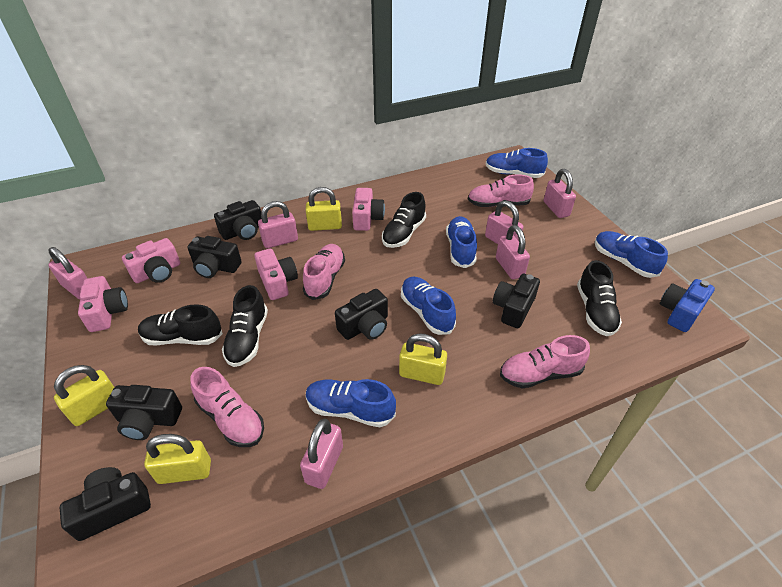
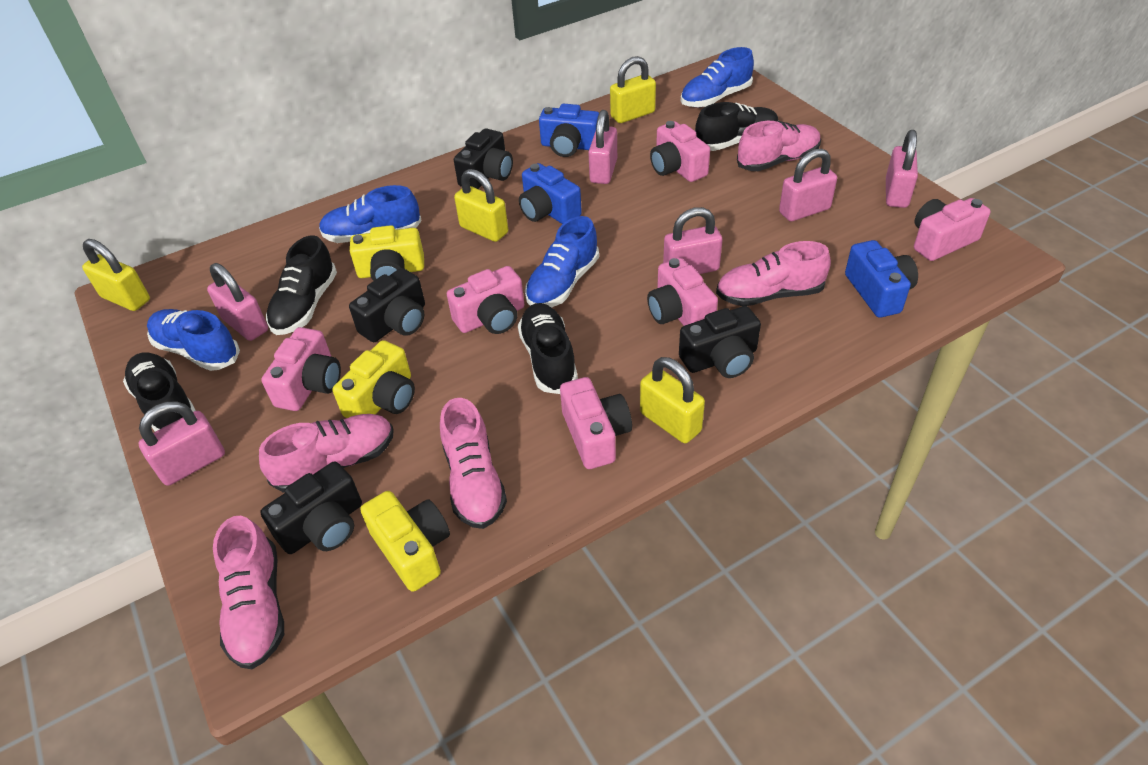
black camera: 6 -> 4
blue camera: 1 -> 3
blue shoe: 5 -> 4
pink camera: 4 -> 6
pink shoe: 4 -> 5
yellow camera: 0 -> 3

